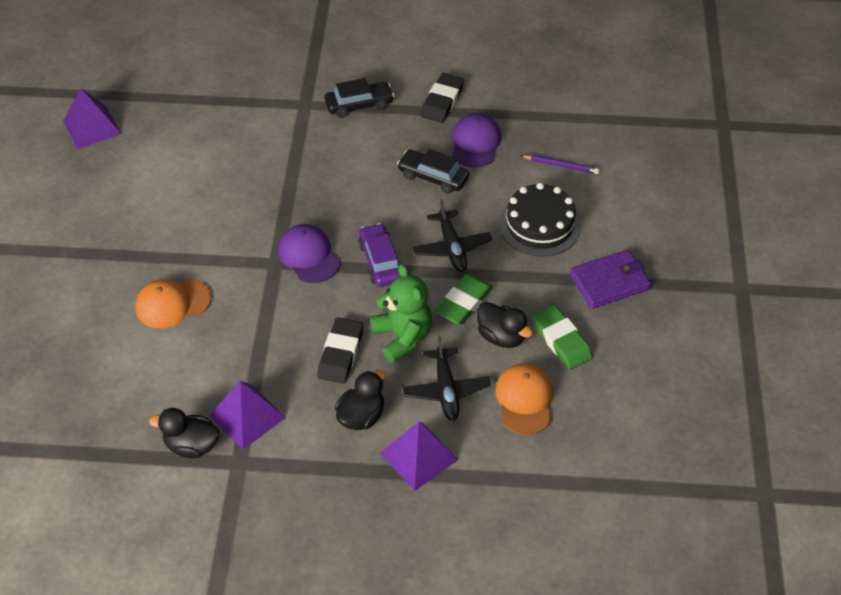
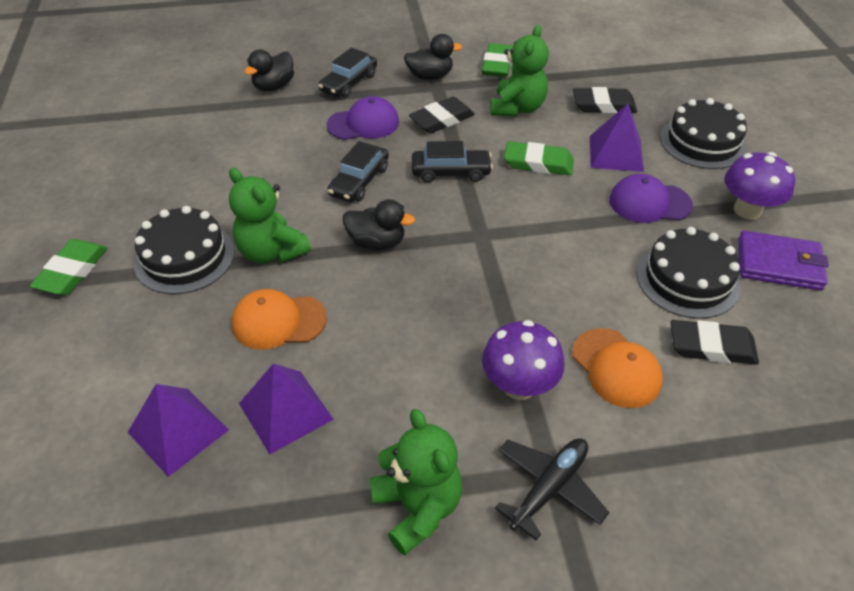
black cake: 1 -> 3
black car: 2 -> 3
black eraser: 2 -> 3
black plane: 2 -> 1
green eraser: 2 -> 3
green teddy bear: 1 -> 3
purple car: 1 -> 0
purple mushroom: 0 -> 2
purple pencil: 1 -> 0

